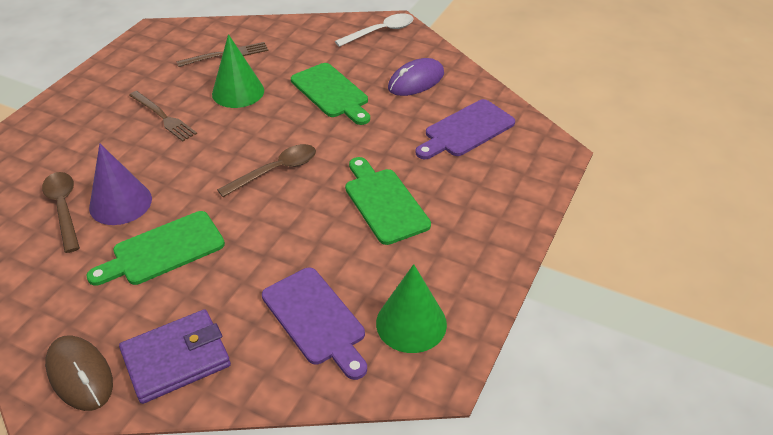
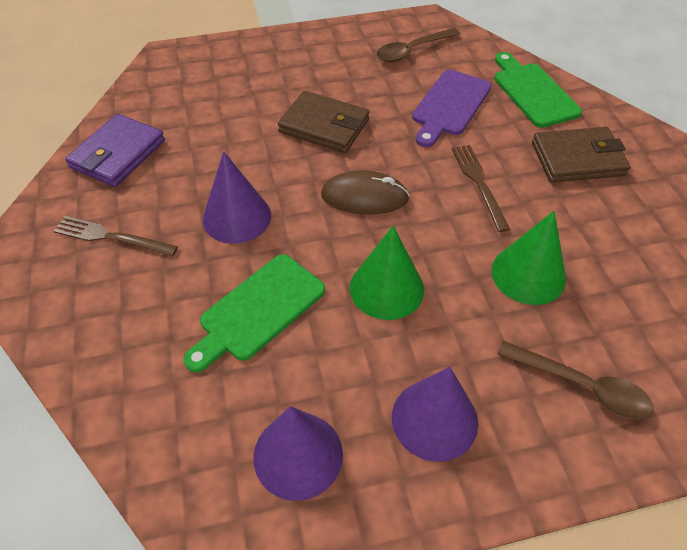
brown wallet: 0 -> 2
green cutting board: 3 -> 2
purple cone: 1 -> 3
purple cutting board: 2 -> 1
purple mouse: 1 -> 0
white spoon: 1 -> 0

